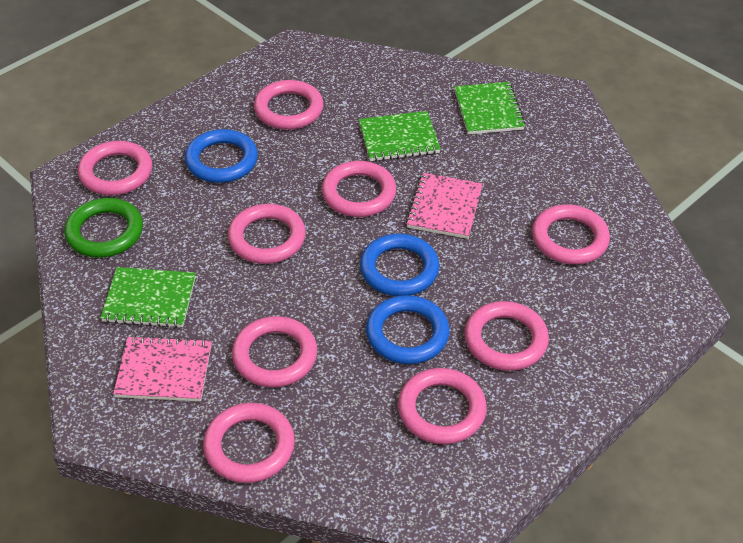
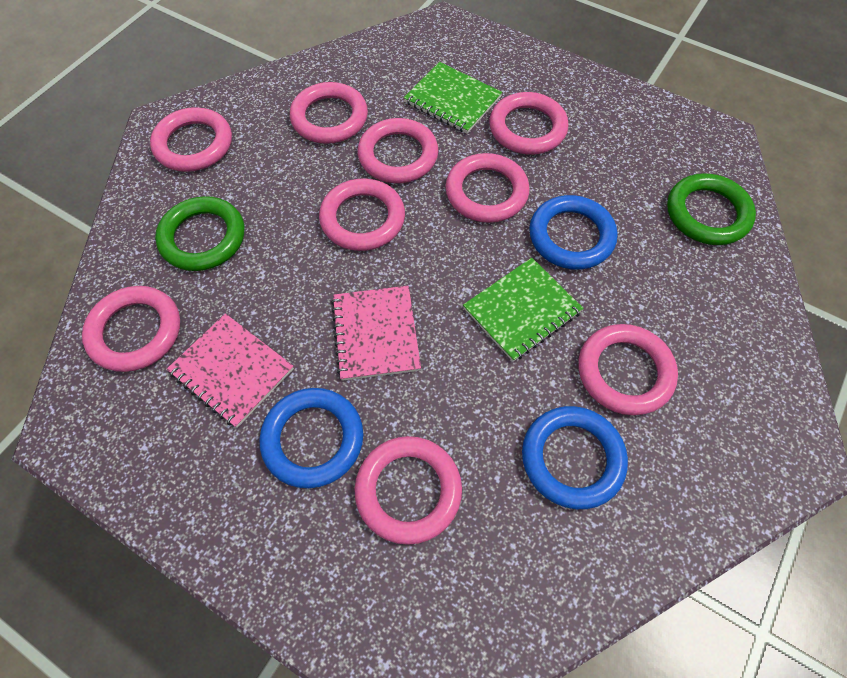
green notebook: 3 -> 2
green ring: 1 -> 2

